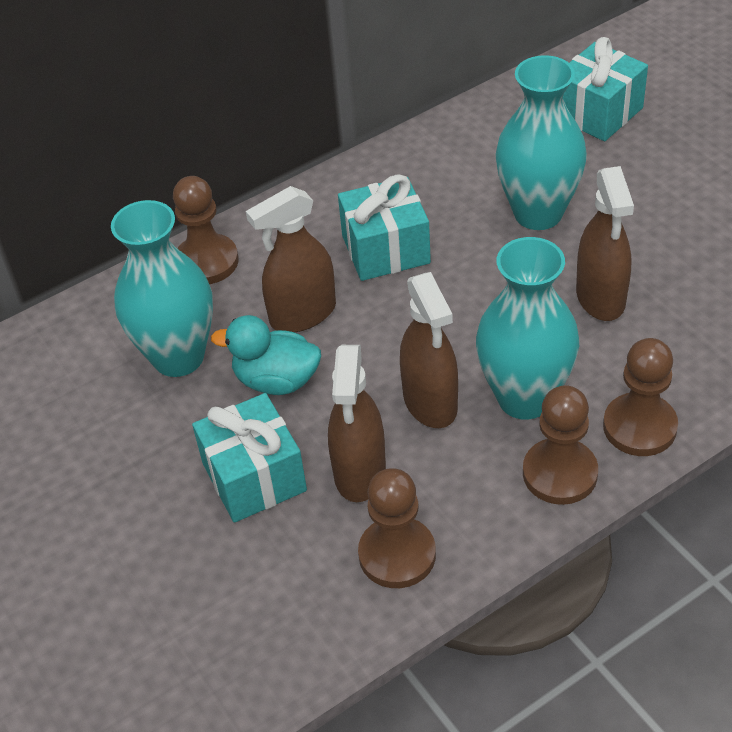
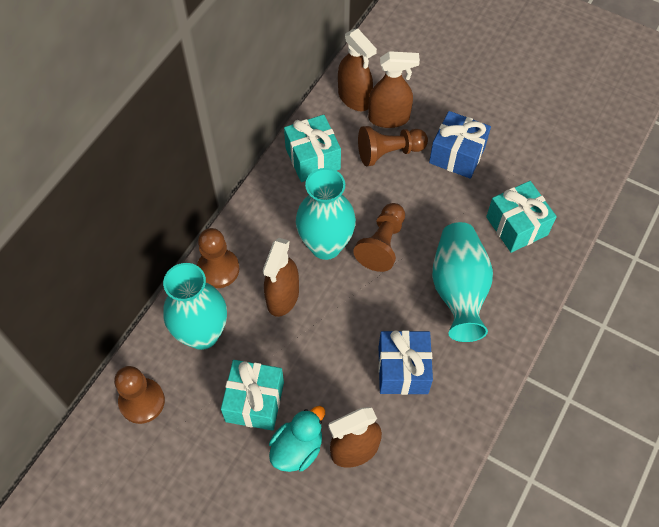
blue gift: 0 -> 2

